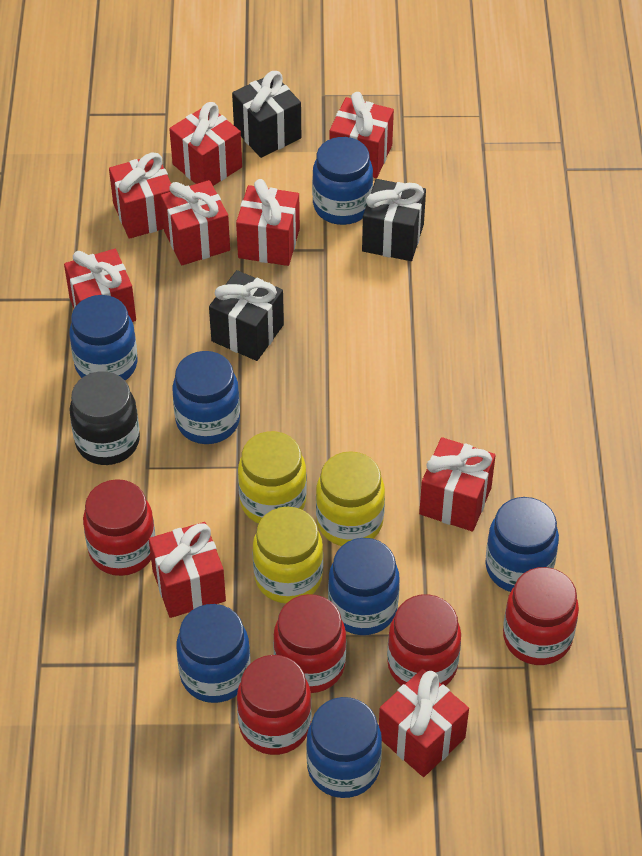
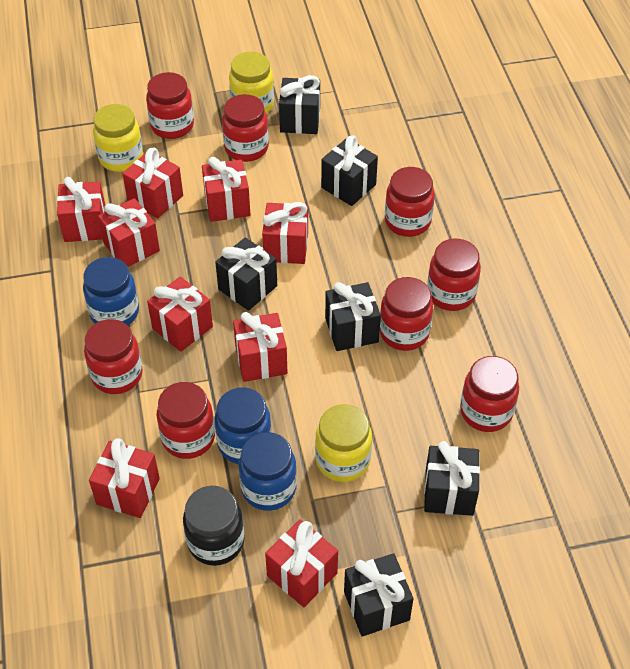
black gift: 3 -> 6
blue jar: 7 -> 3
red jar: 5 -> 8

